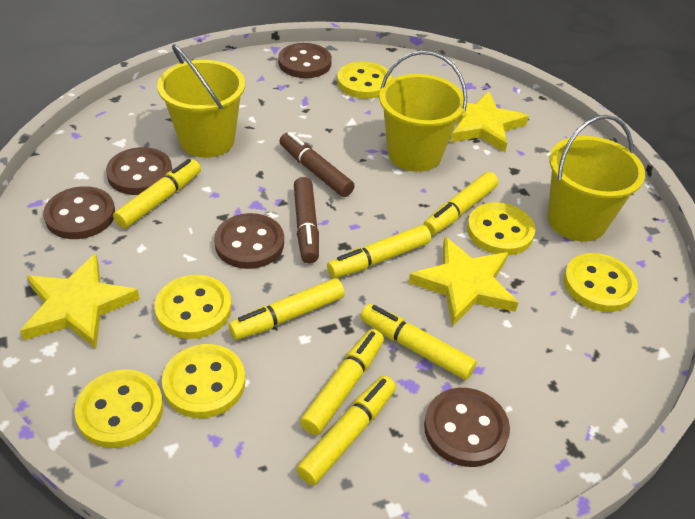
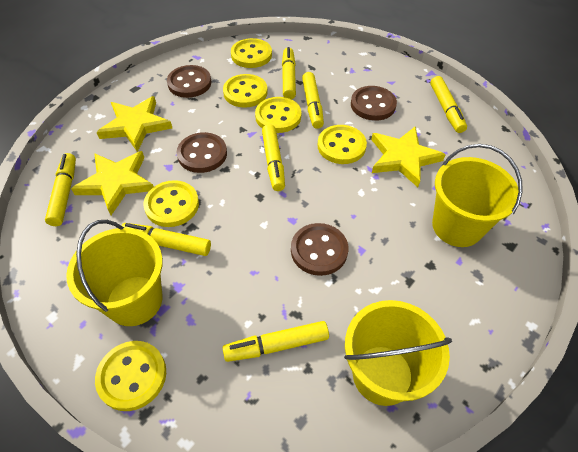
brown button: 5 -> 4
brown marker: 2 -> 0

